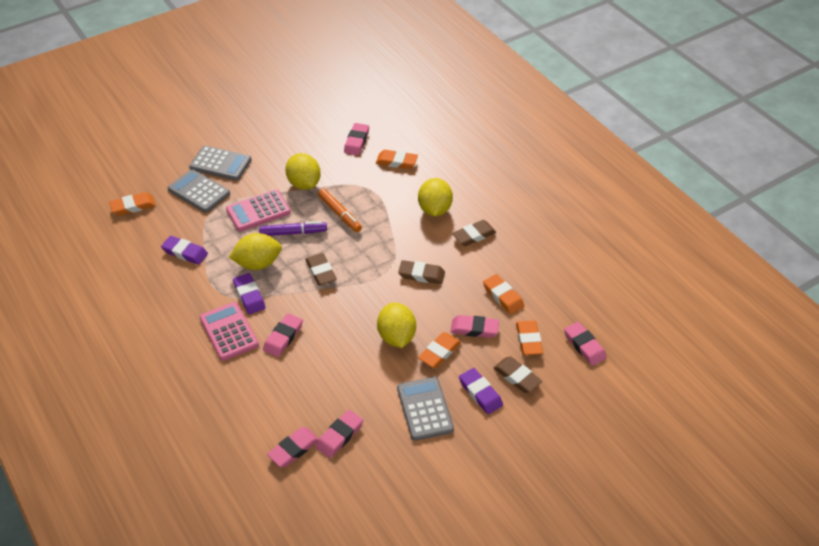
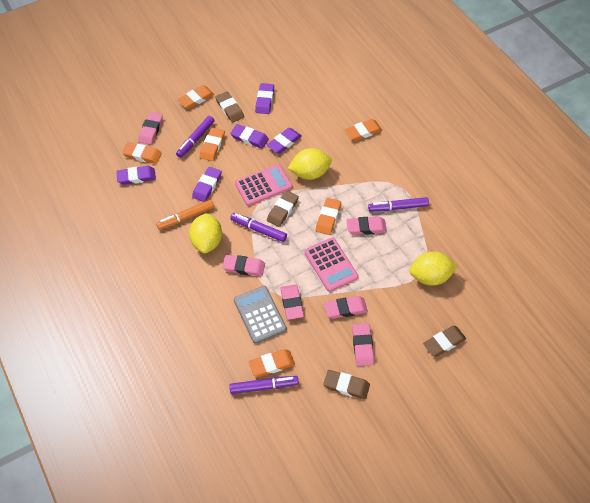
grey calculator: 3 -> 1
orange eraser: 5 -> 6
purple eraser: 3 -> 5
purple marker: 1 -> 4
yellow lemon: 4 -> 3

